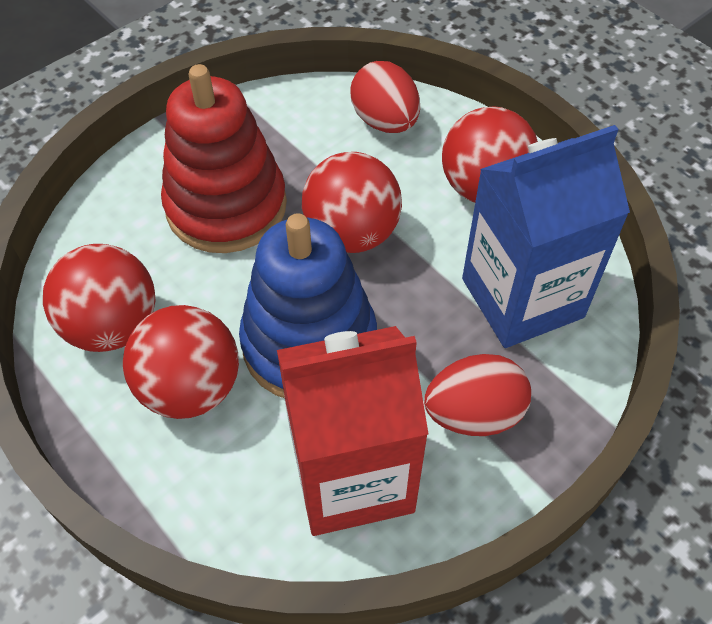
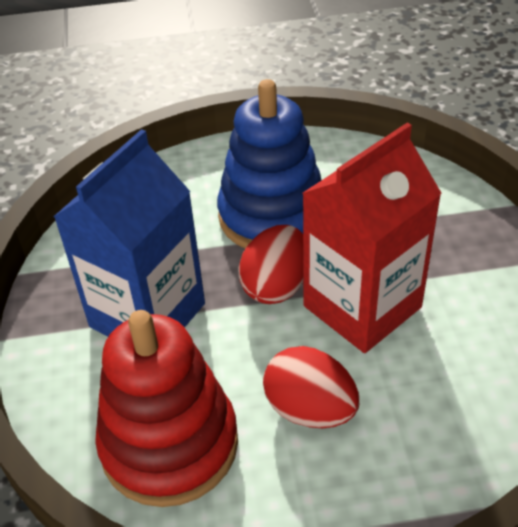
red ball: 4 -> 0

